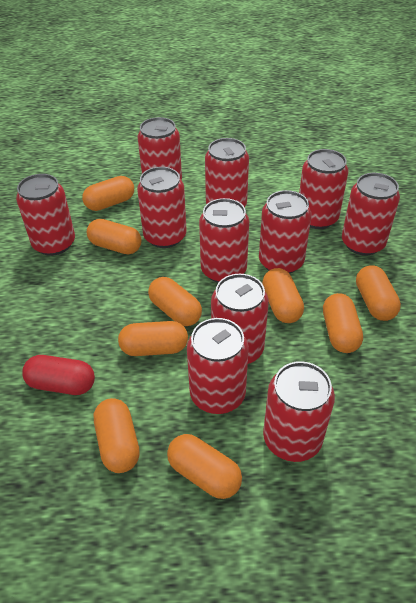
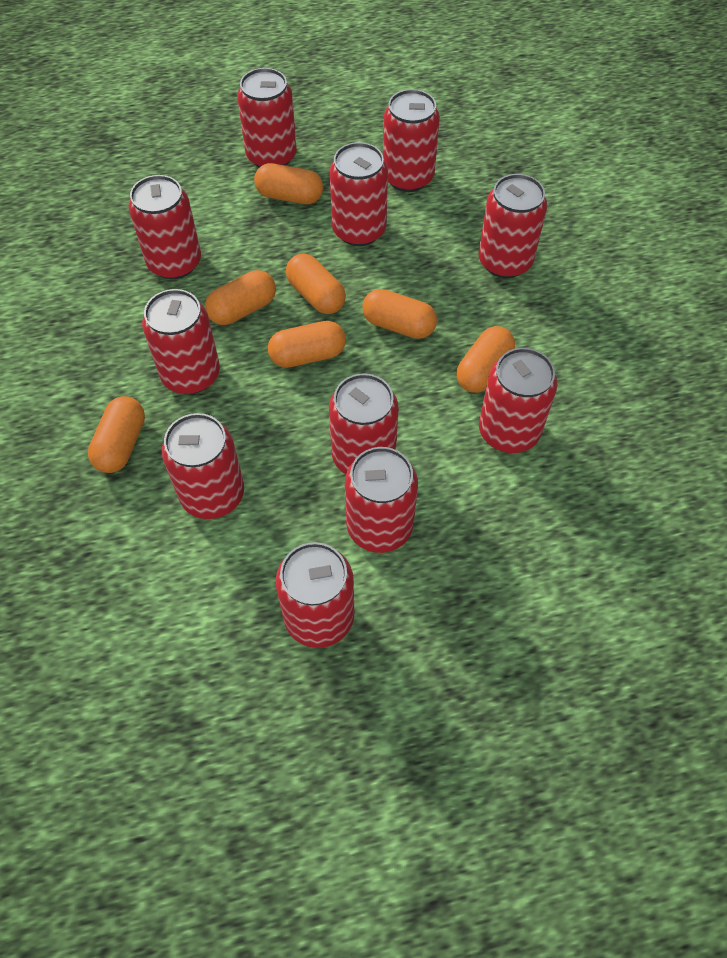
orange capsule: 9 -> 7
red capsule: 1 -> 0

